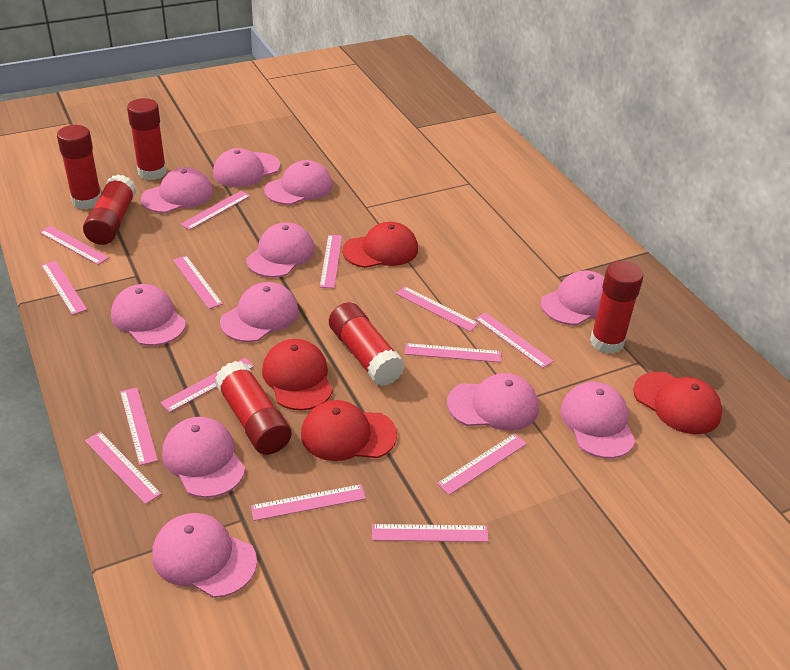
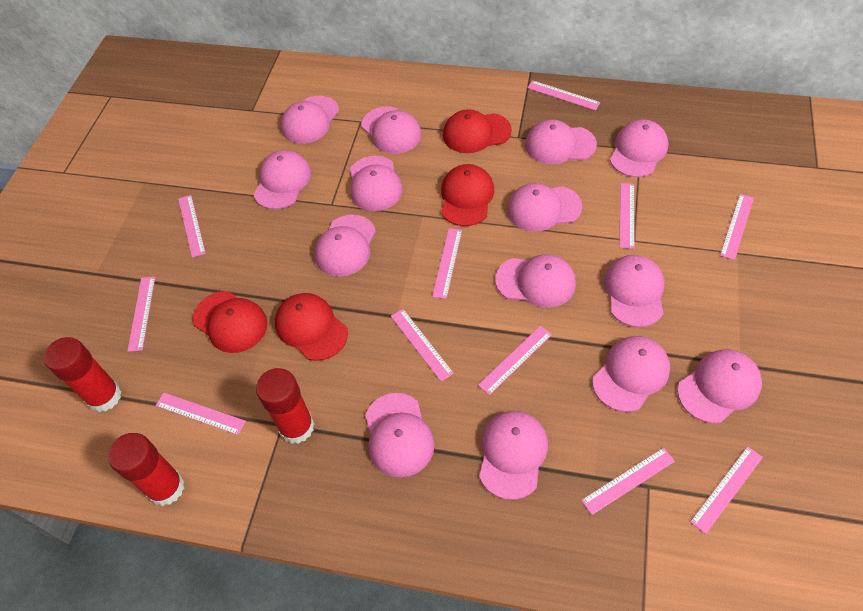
pink cap: 11 -> 14
pink ruler: 14 -> 11
red glue stick: 6 -> 3

